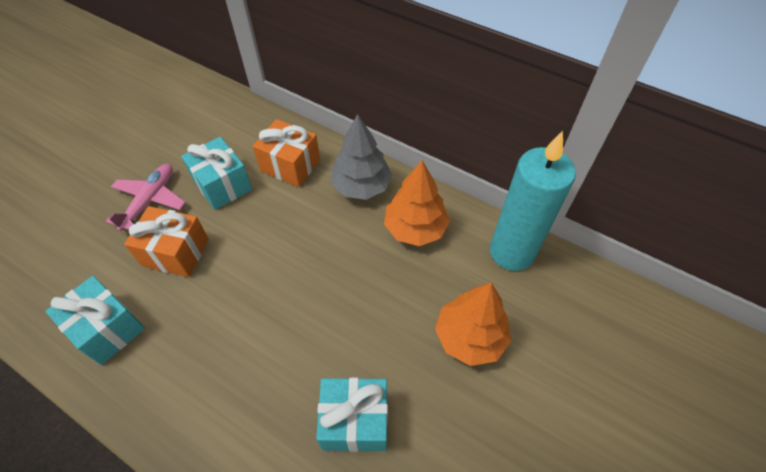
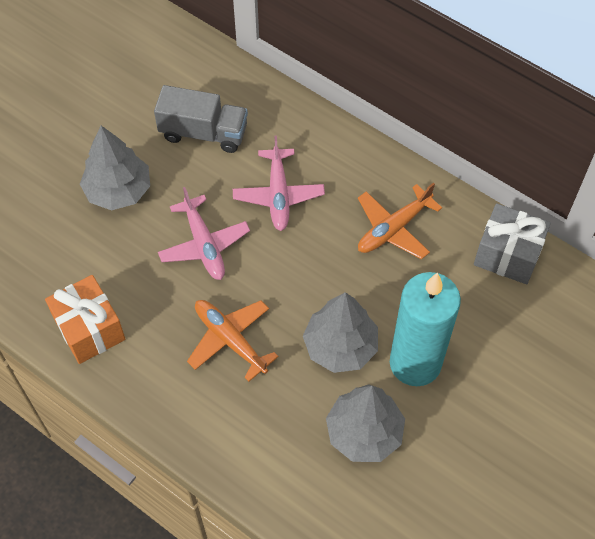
grey gift: 0 -> 1
grey tree: 1 -> 3
grey truck: 0 -> 1
orange gift: 2 -> 1
orange plane: 0 -> 2
orange tree: 2 -> 0
pink plane: 1 -> 2
turquoise gift: 3 -> 0

